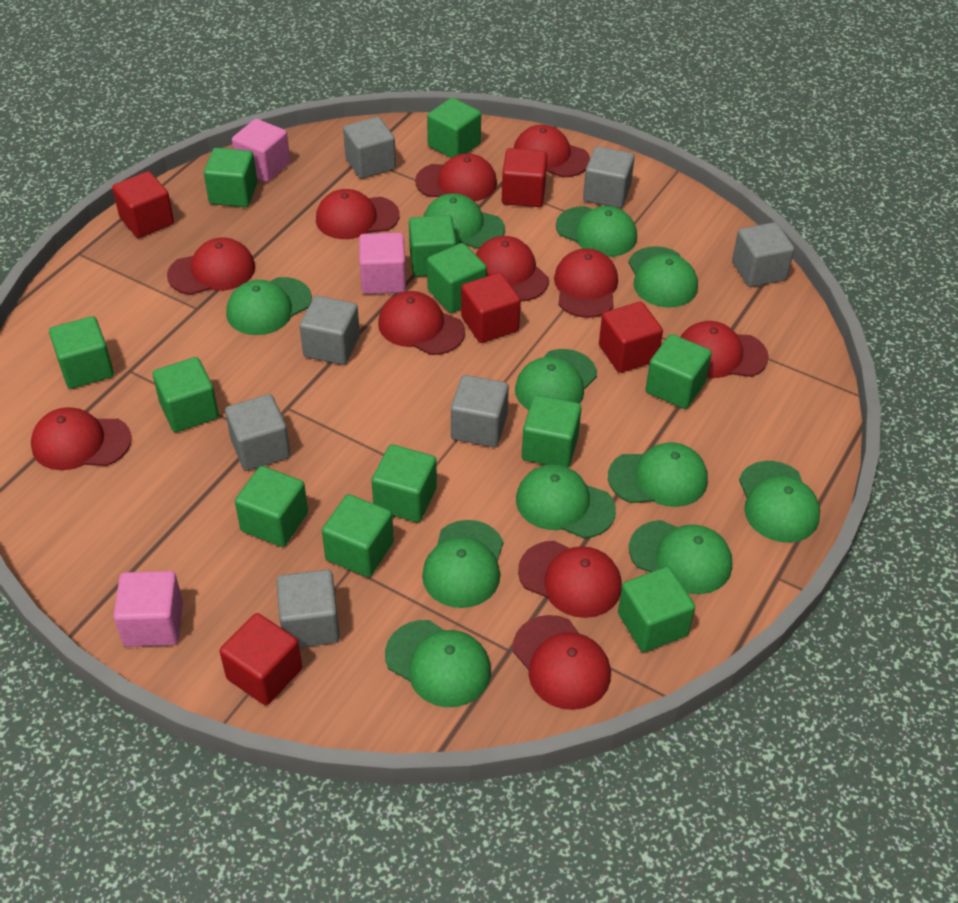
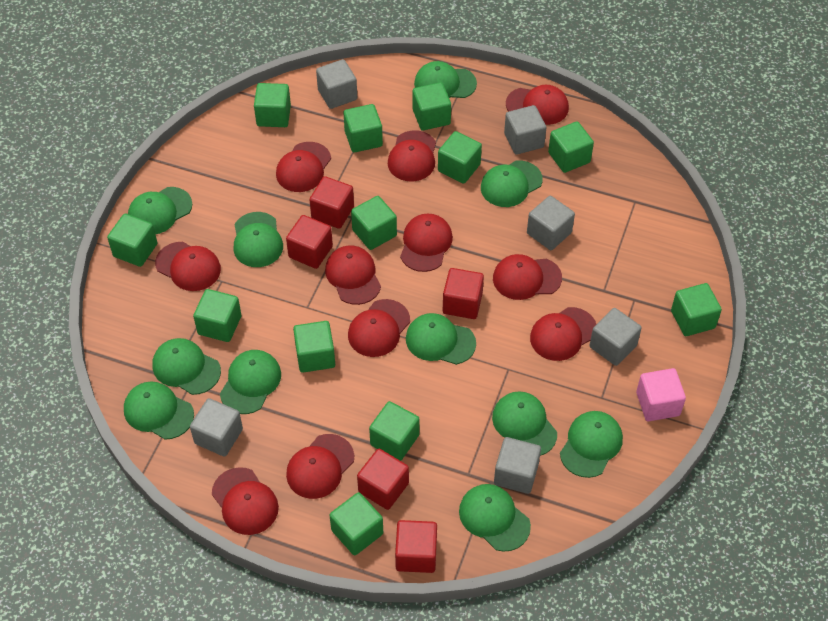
grey cube: 7 -> 6
pink cube: 3 -> 1

